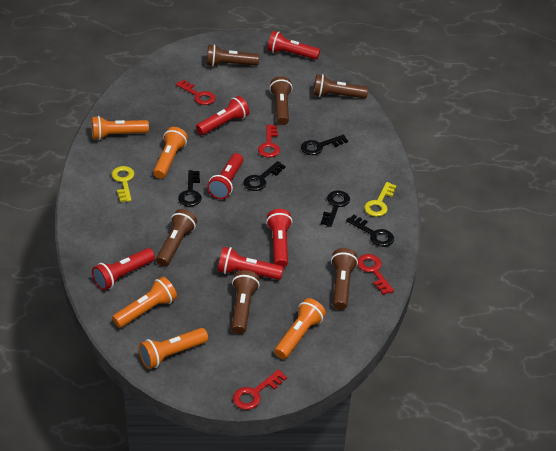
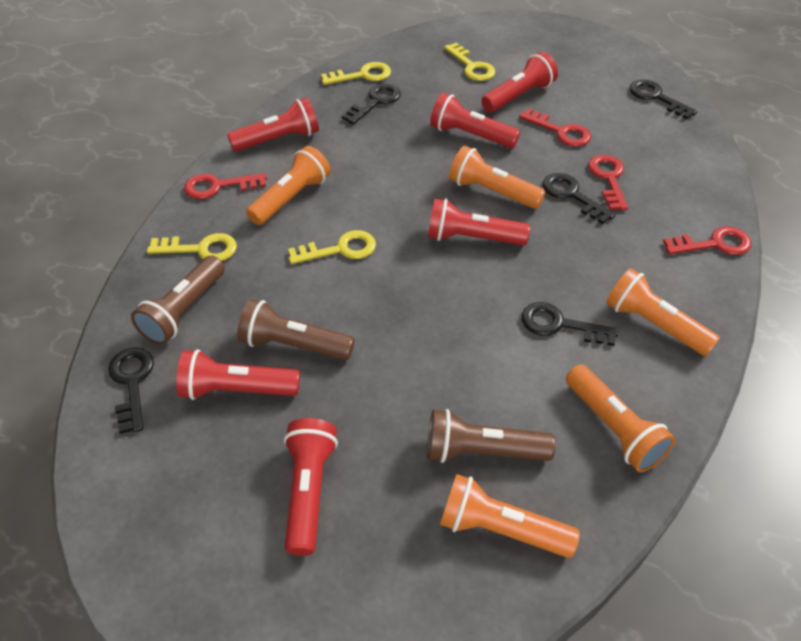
brown flashlight: 6 -> 3
yellow key: 2 -> 4

